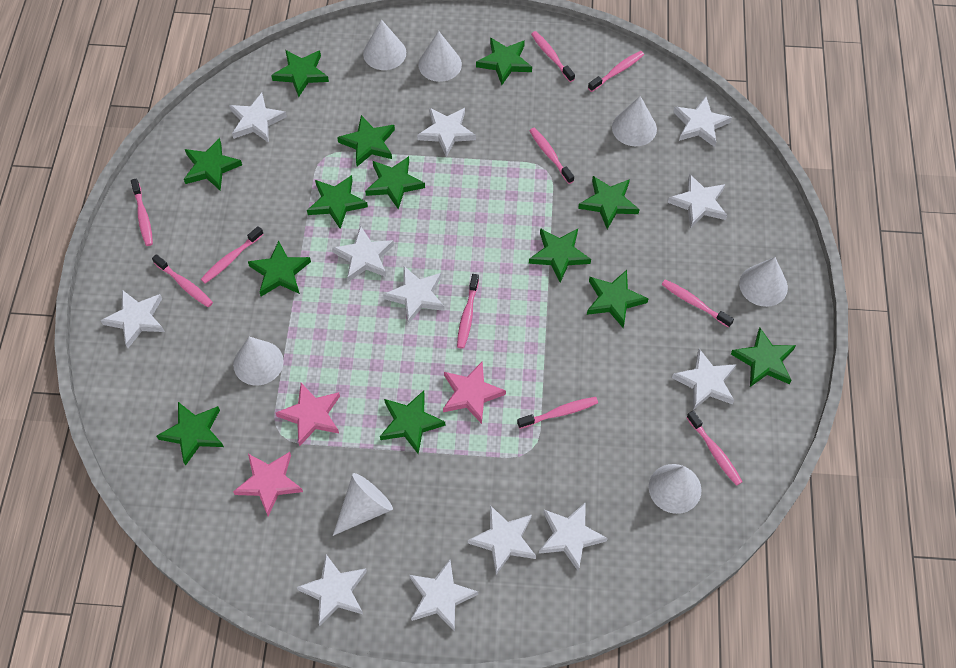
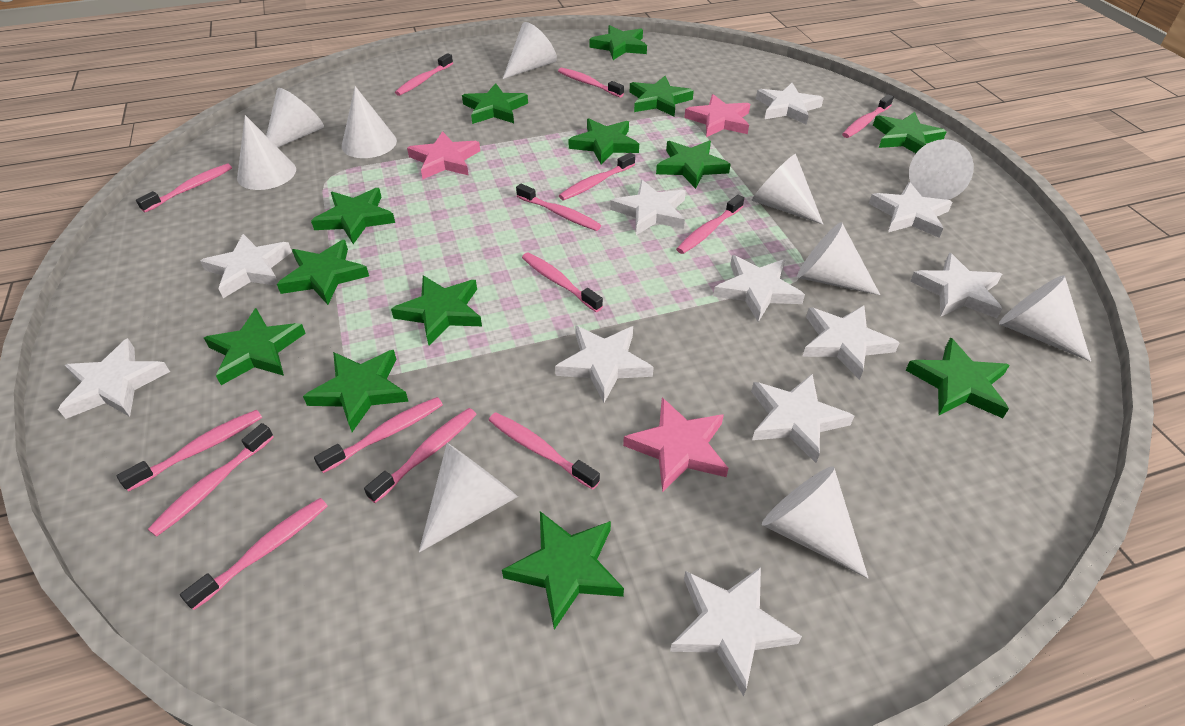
pink toothbrush: 10 -> 14
white cone: 7 -> 10
white star: 12 -> 11

